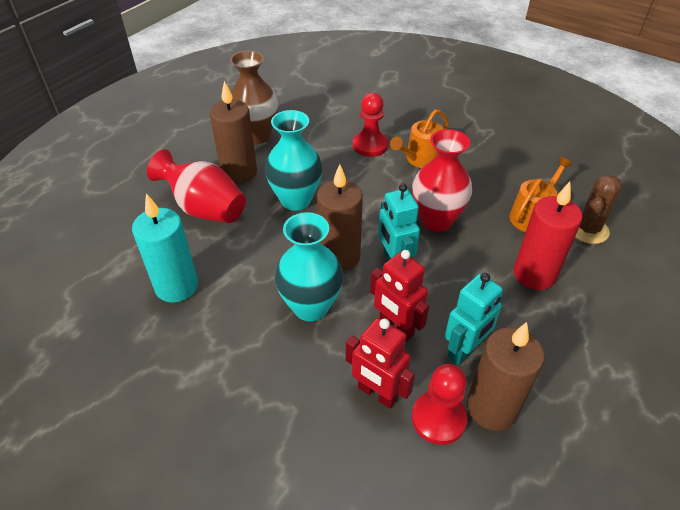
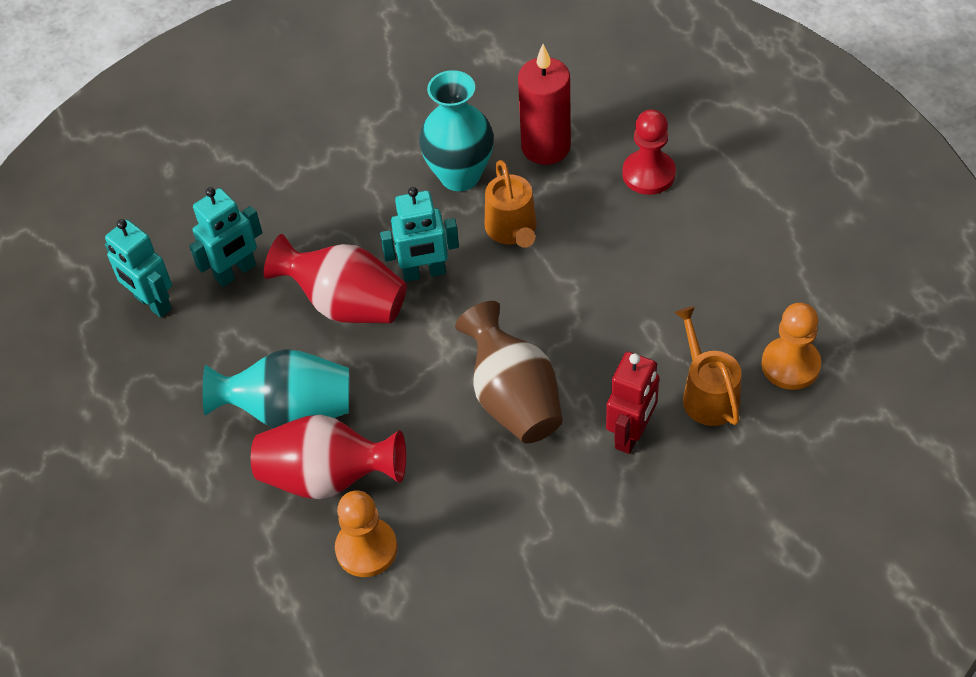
brown cactus: 1 -> 0
brown candle: 3 -> 0
orange pawn: 0 -> 2
red pawn: 2 -> 1
red robot: 2 -> 1
turquoise candle: 1 -> 0
turquoise robot: 2 -> 3

